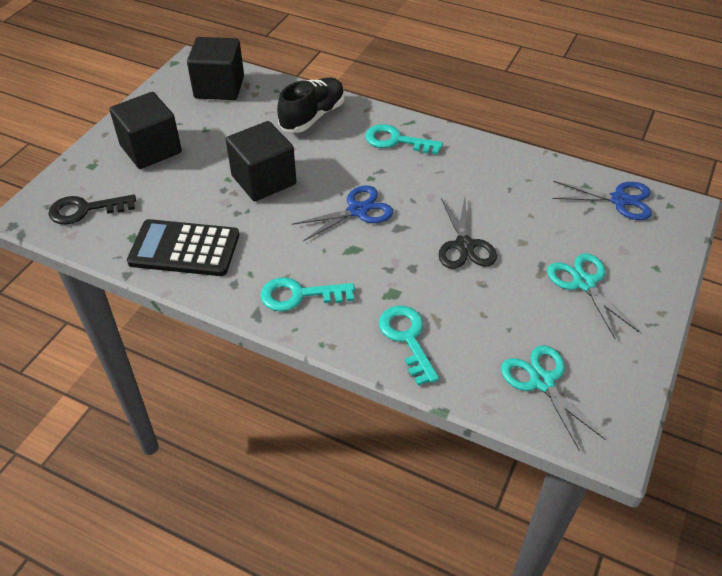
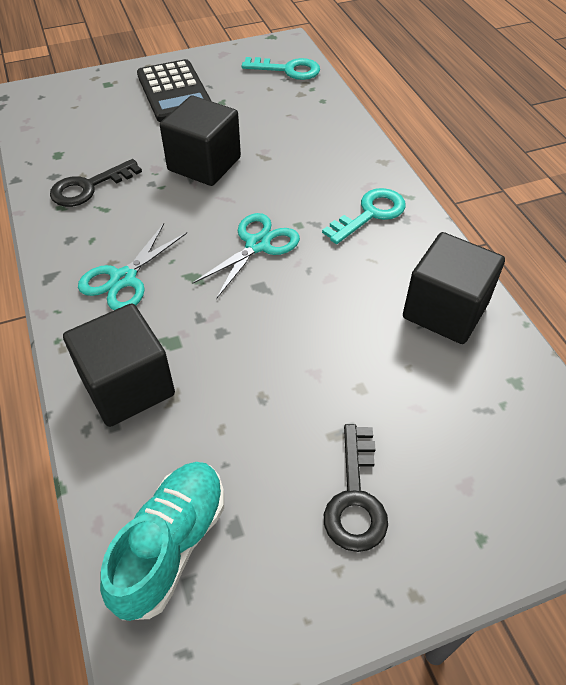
black key: 1 -> 2
black scissors: 1 -> 0
black shoe: 1 -> 0
blue scissors: 2 -> 0
turquoise key: 3 -> 2
turquoise shoe: 0 -> 1

